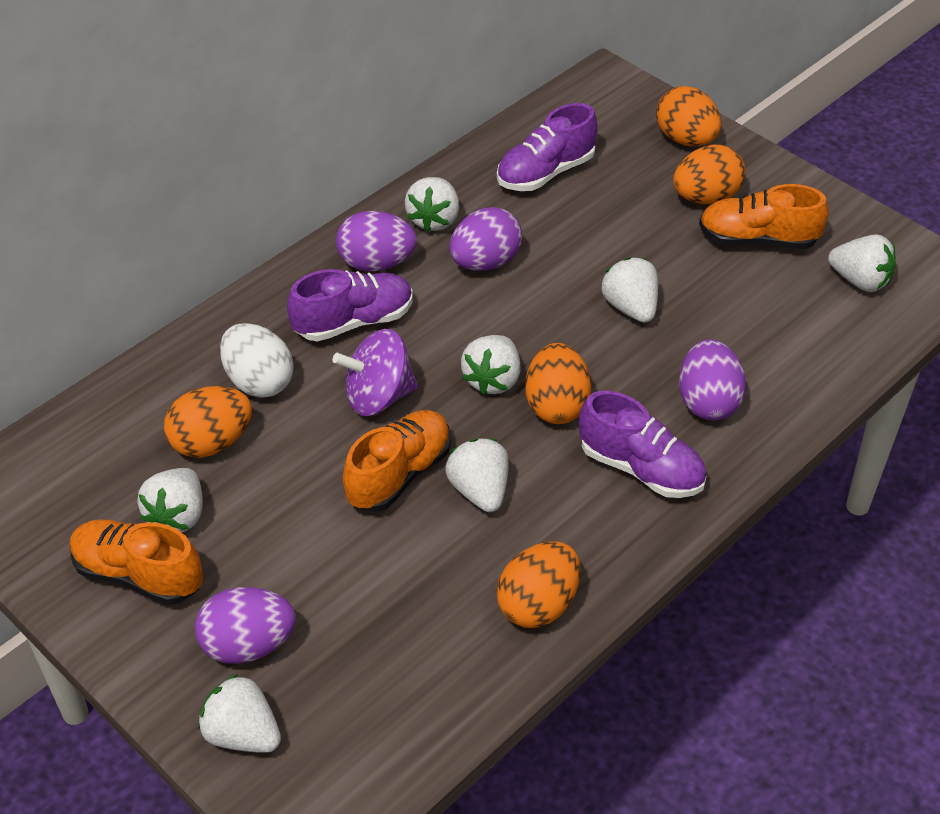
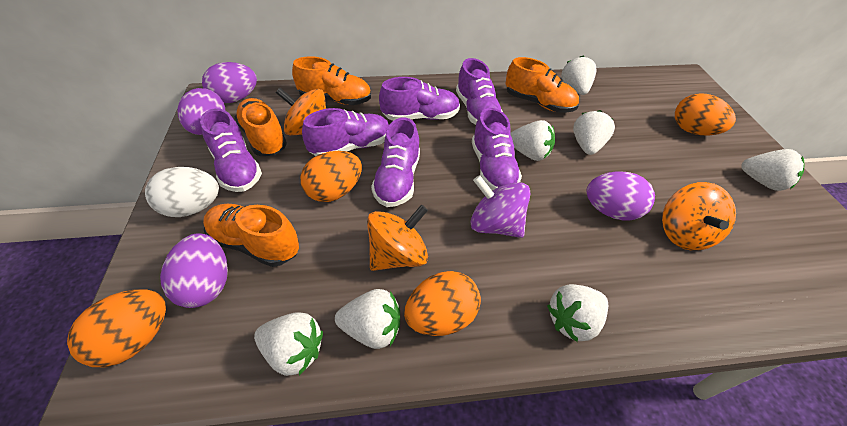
orange egg: 5 -> 4
orange shoe: 3 -> 4
orange spinning top: 0 -> 3
purple shoe: 3 -> 6

